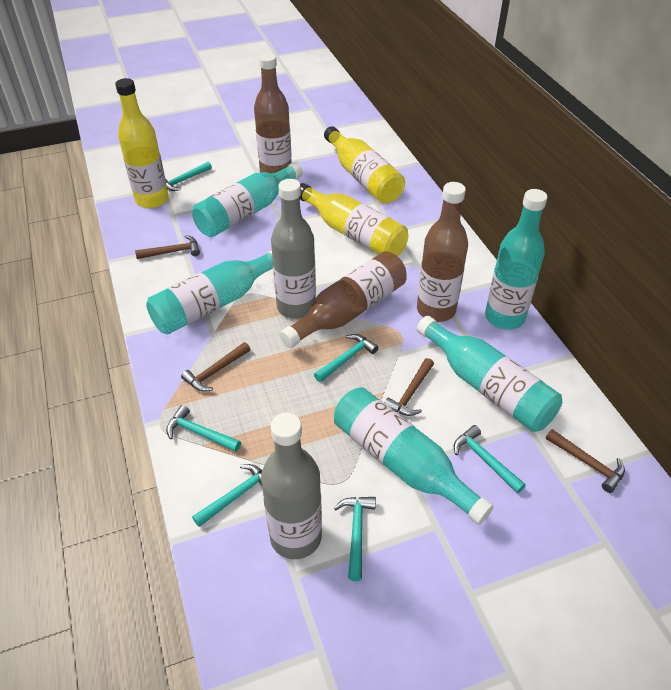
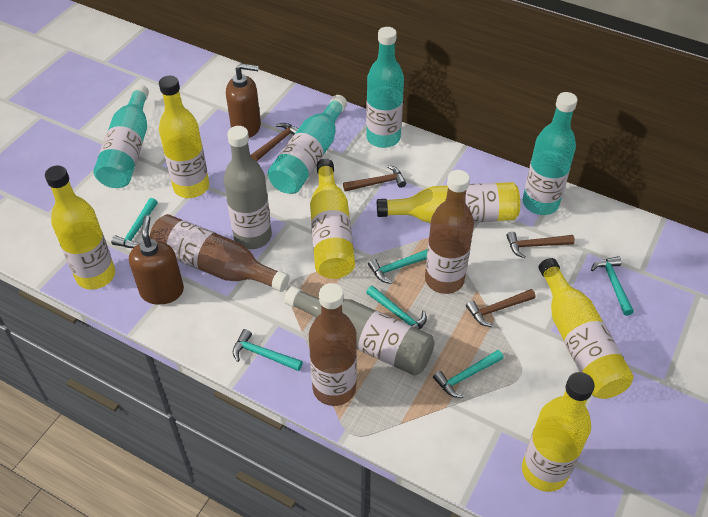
brown soap dispenser: 0 -> 2
turquoise bottle: 5 -> 4
yellow bottle: 3 -> 6

